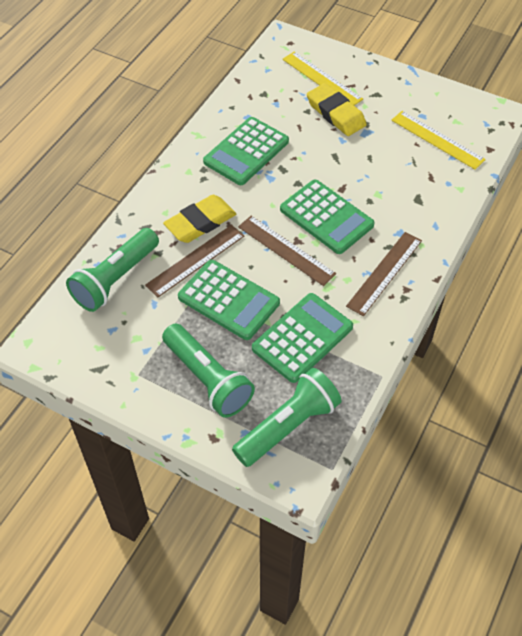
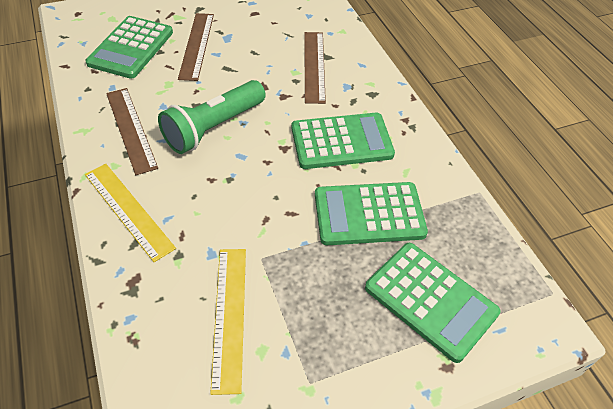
green flashlight: 3 -> 1
yellow eraser: 2 -> 0

